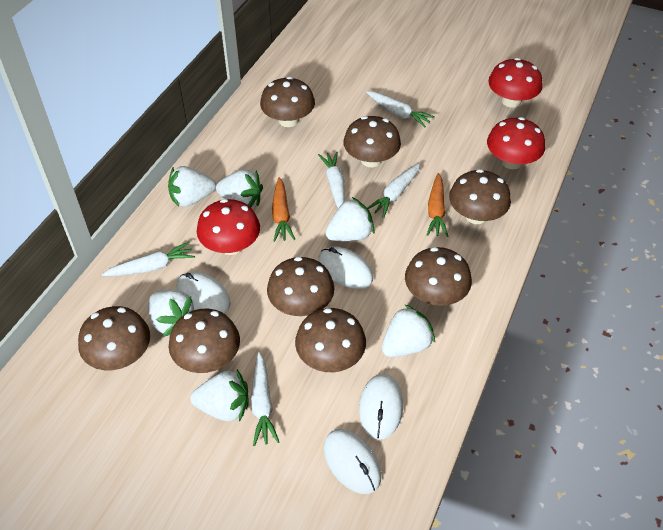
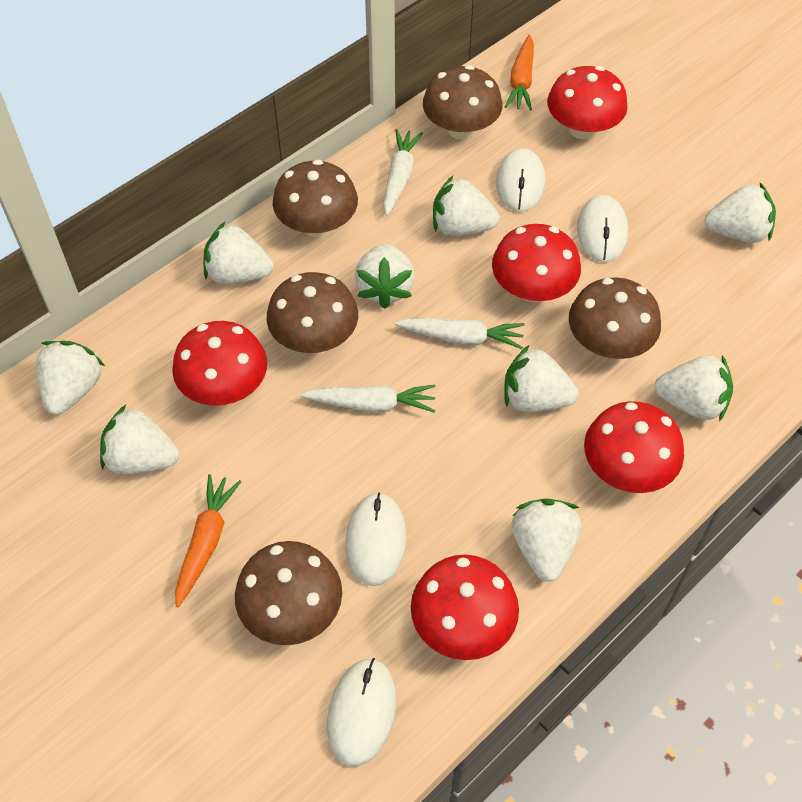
brown mushroom: 8 -> 5
red mushroom: 3 -> 5
white carrot: 5 -> 3
white strawberry: 6 -> 9

